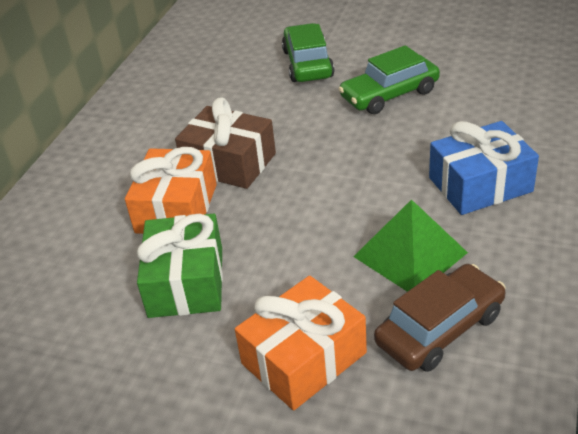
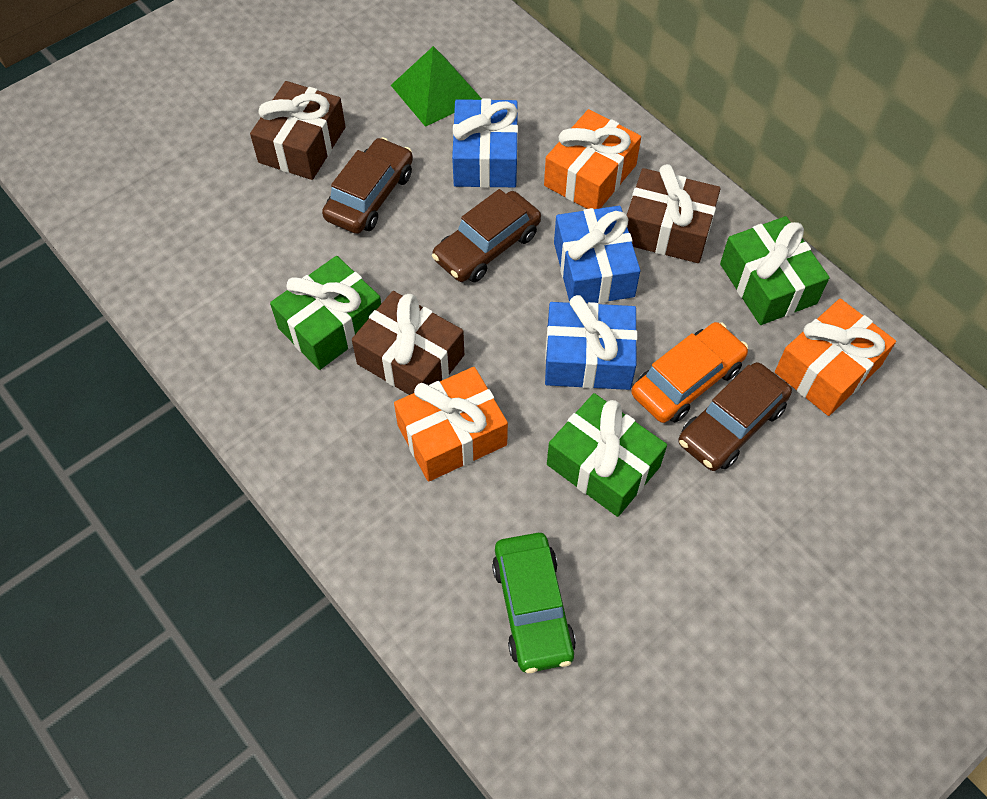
blue gift: 1 -> 3
brown car: 1 -> 3
brown gift: 1 -> 3
green car: 2 -> 1
green gift: 1 -> 3
orange car: 0 -> 1
orange gift: 2 -> 3

